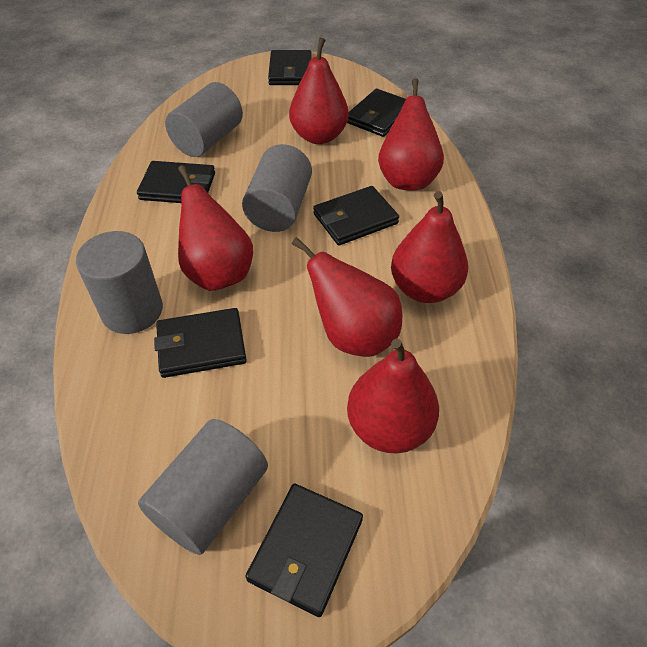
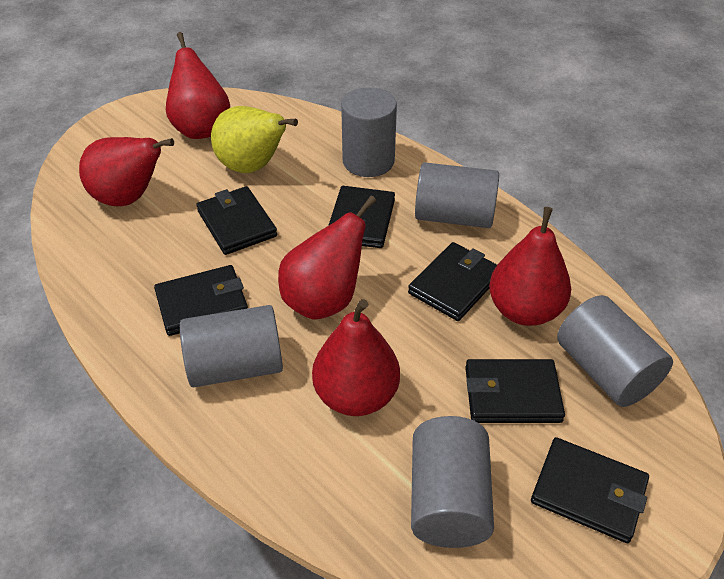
grey cylinder: 4 -> 5
red pear: 6 -> 5
yellow pear: 0 -> 1

